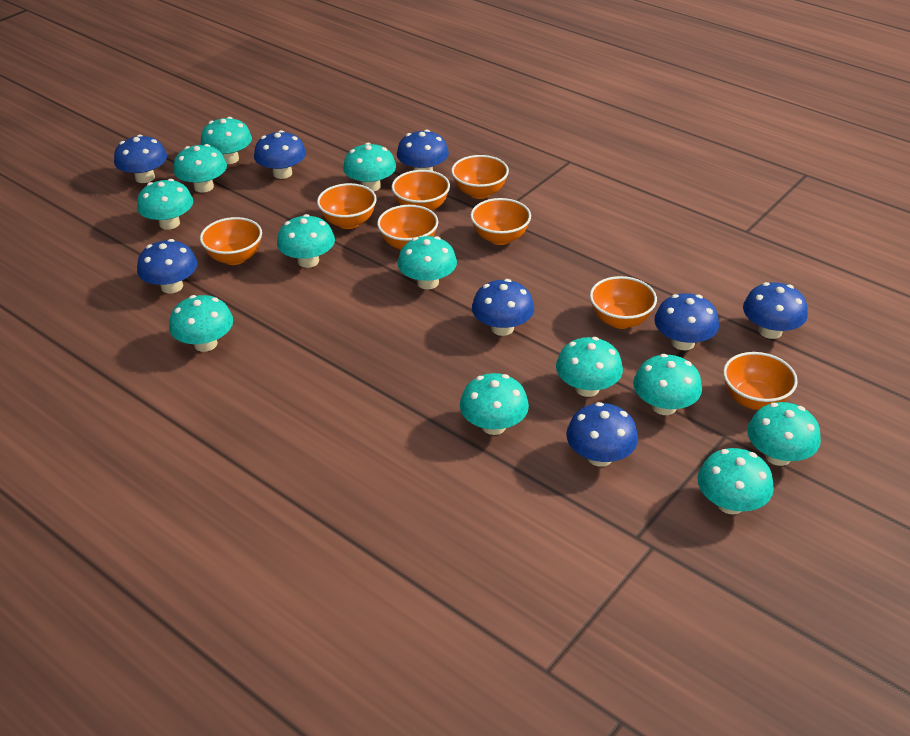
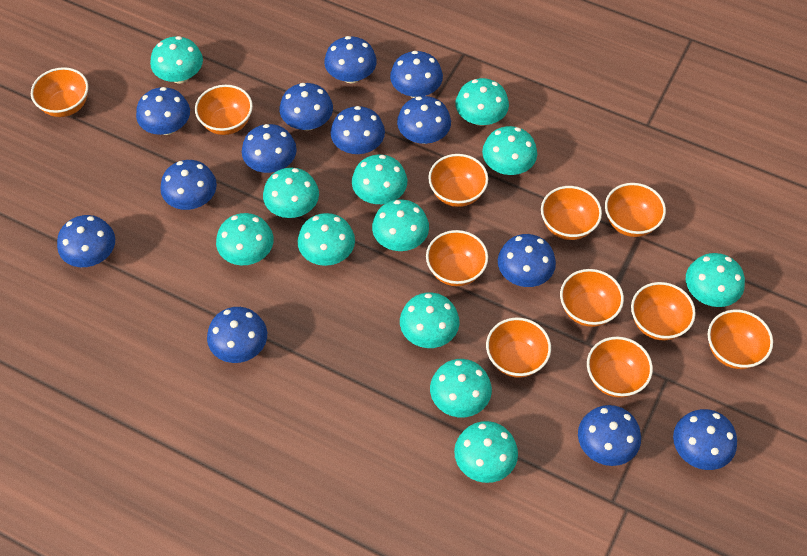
blue mushroom: 8 -> 13
orange bowl: 8 -> 11

